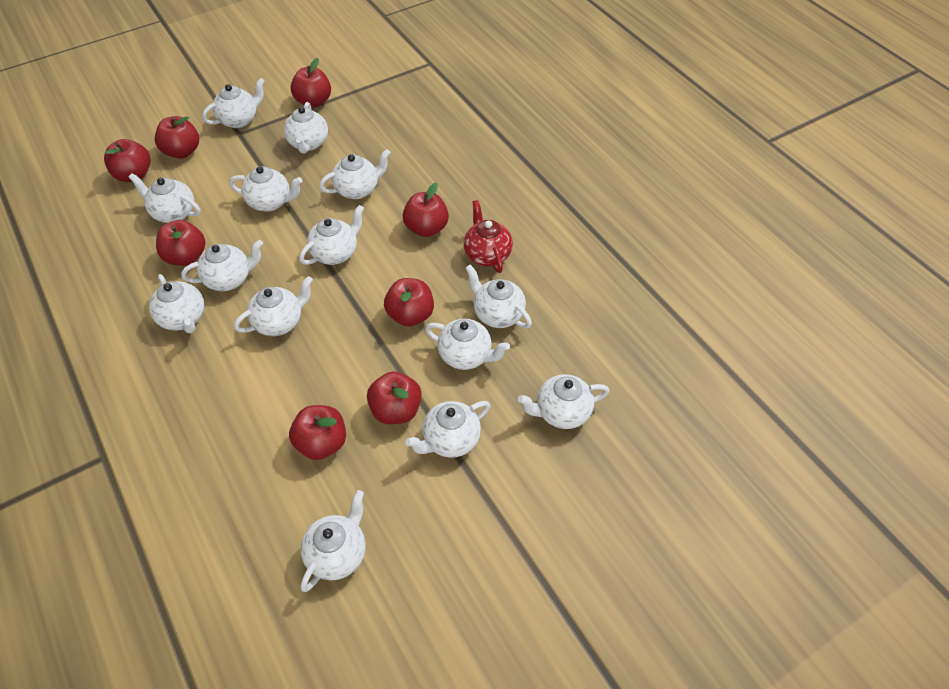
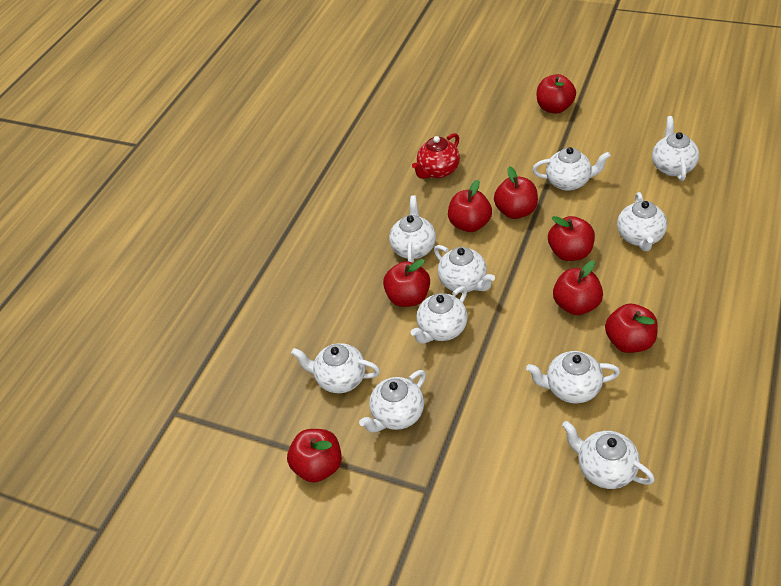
white teapot: 14 -> 10

